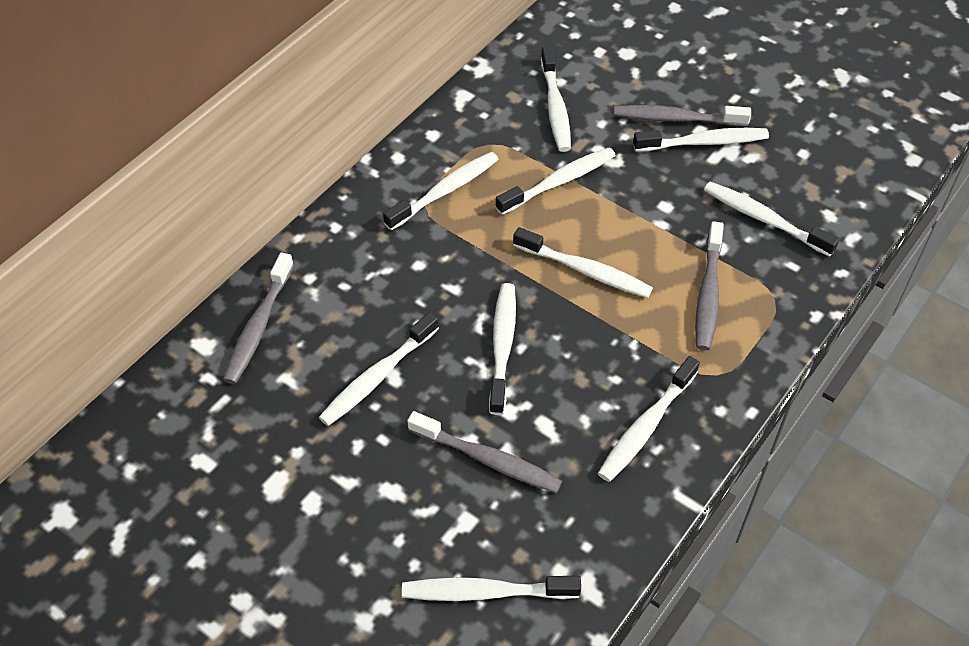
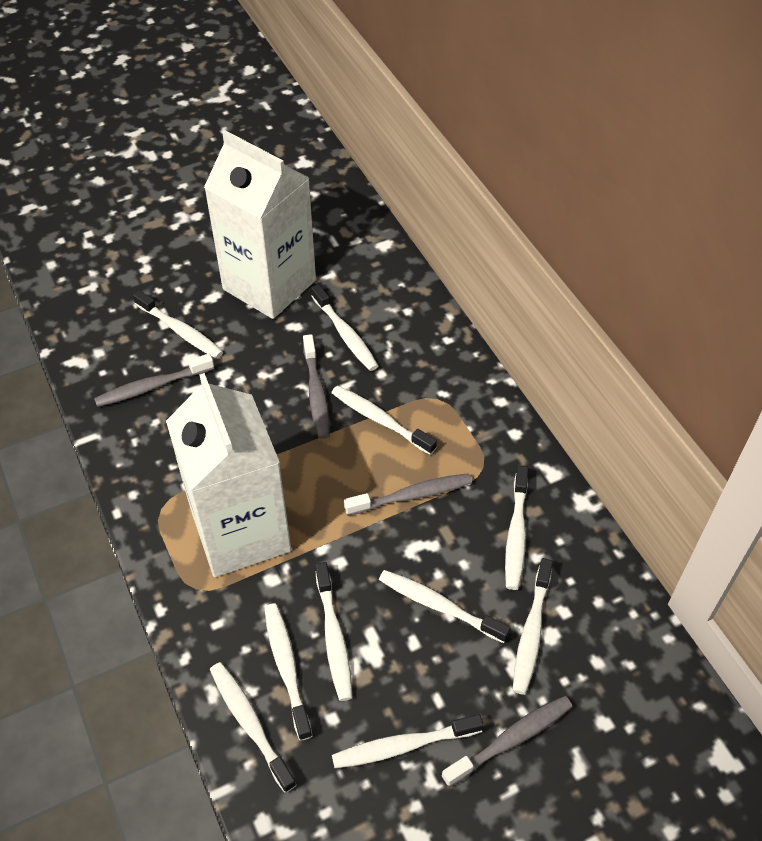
white carton: 0 -> 2

